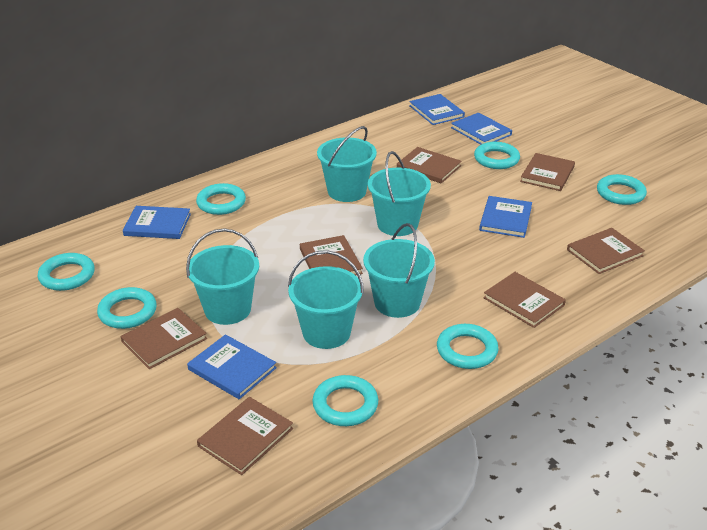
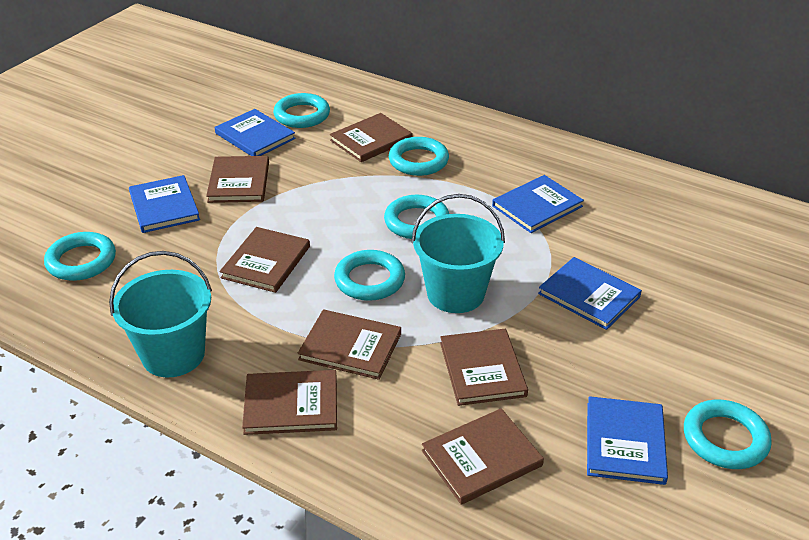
turquoise bucket: 5 -> 2
turquoise ring: 7 -> 6

